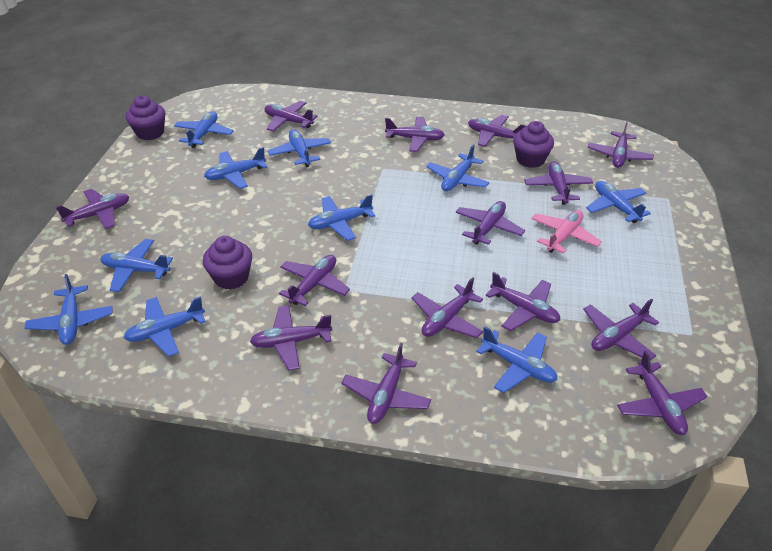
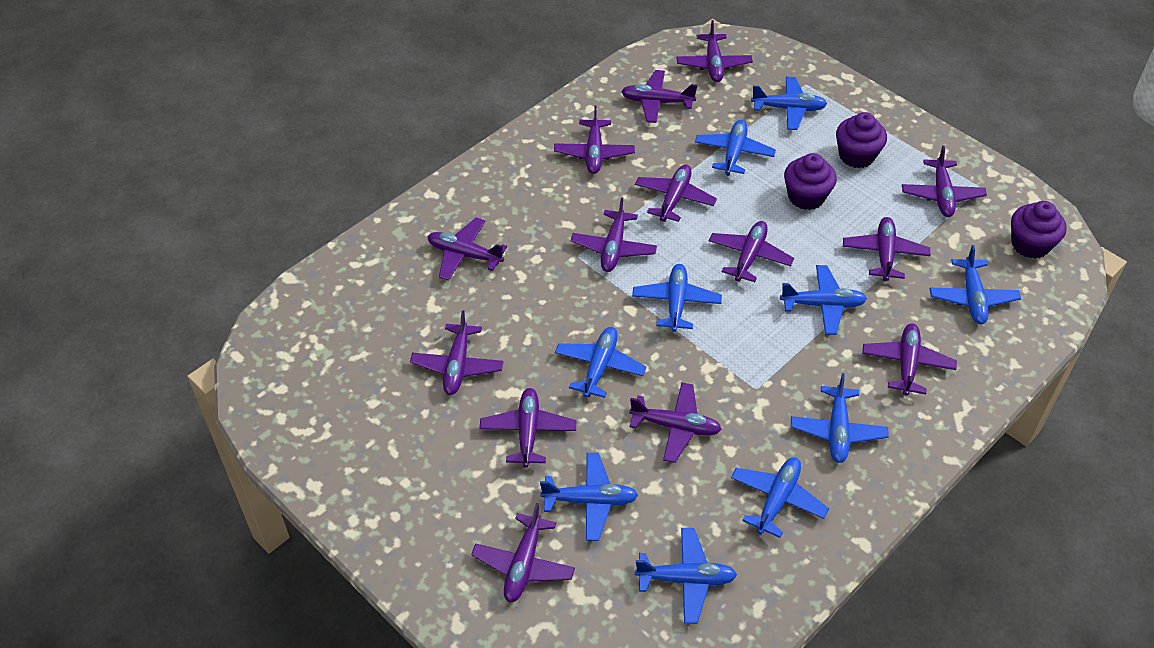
pink plane: 1 -> 0

